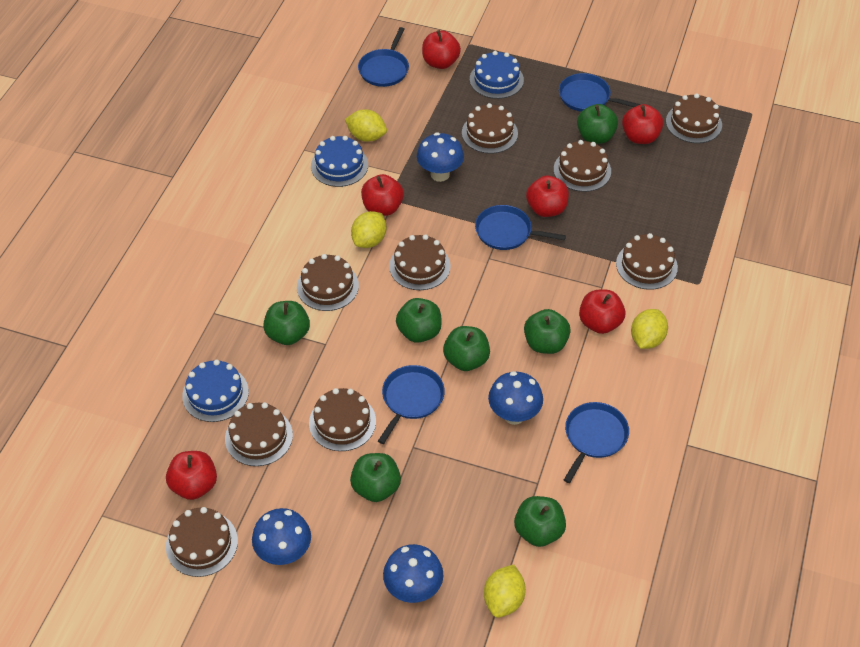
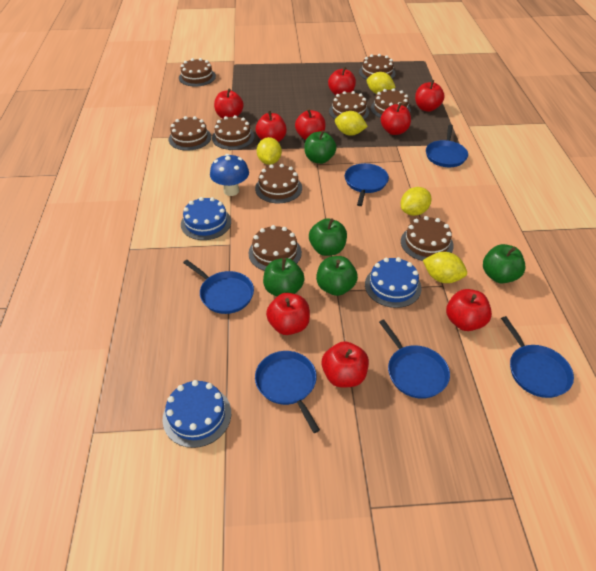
blue mushroom: 4 -> 1
blue pan: 5 -> 6
green apple: 7 -> 5
red apple: 6 -> 9
yellow lemon: 4 -> 5

